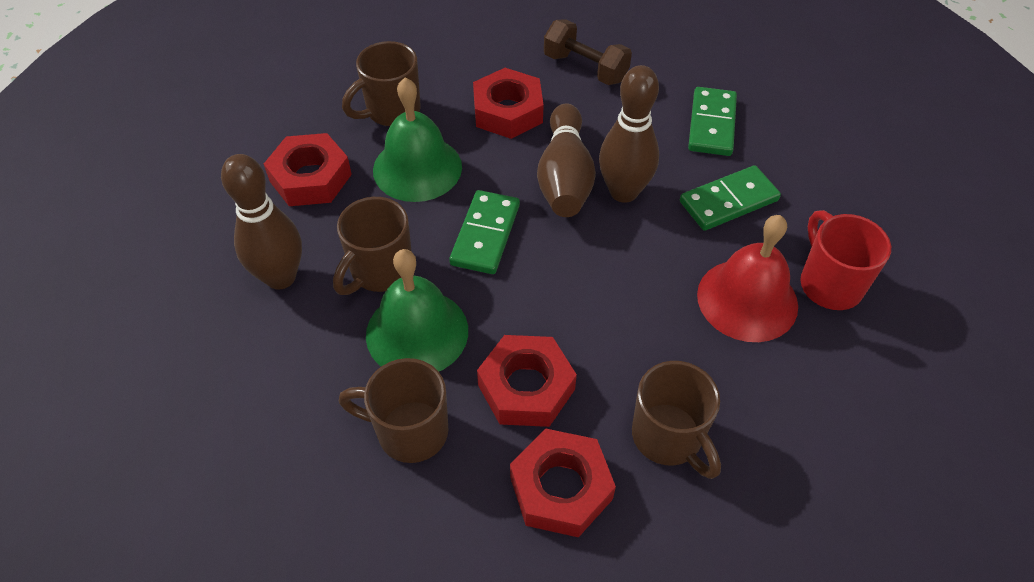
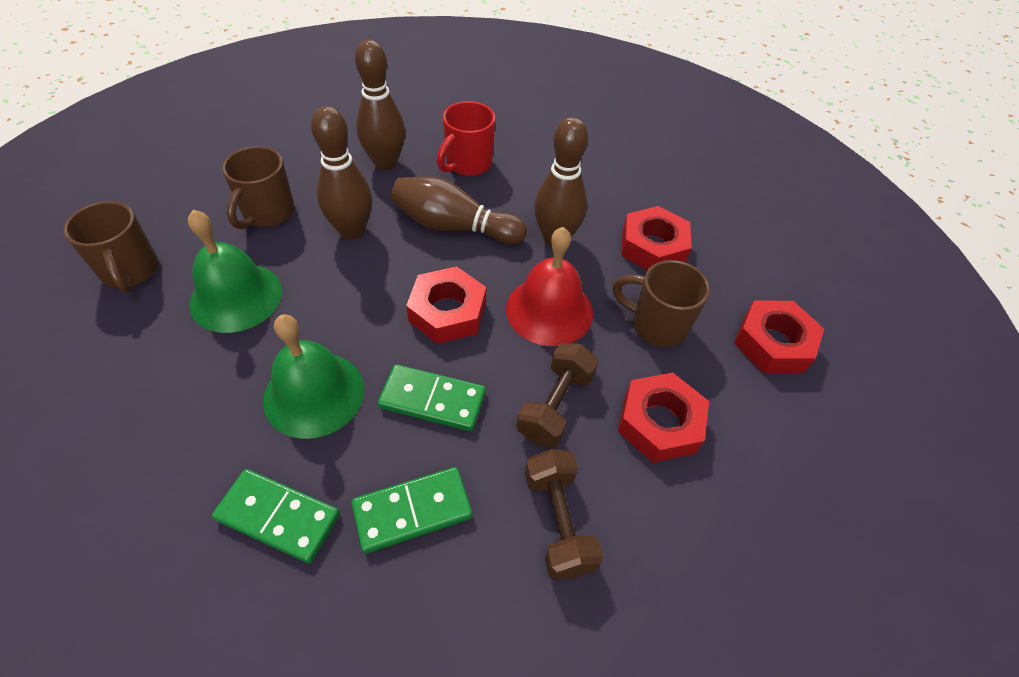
brown bowling pin: 3 -> 4
brown dumbbell: 1 -> 2
brown mug: 4 -> 3

